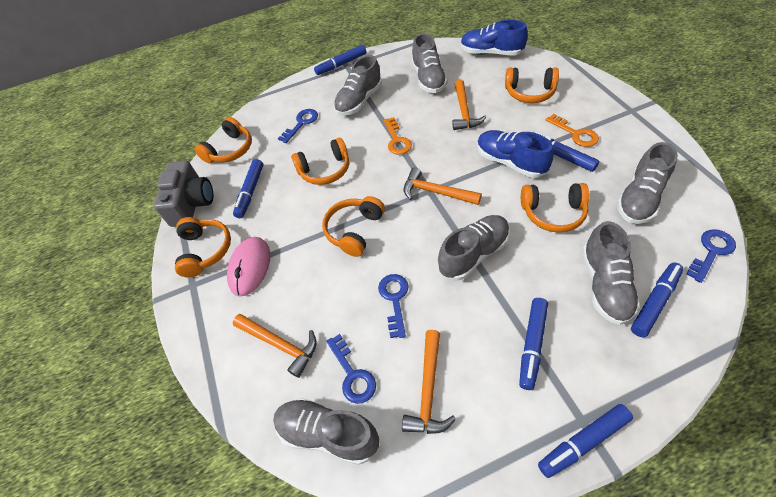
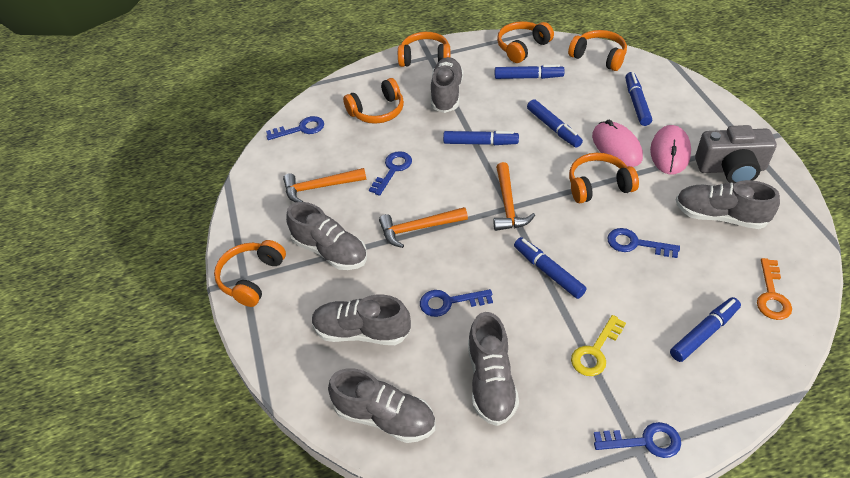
blue key: 4 -> 5
blue shoe: 2 -> 0
orange hammer: 4 -> 3
orange key: 2 -> 1
pink mouse: 1 -> 2
yellow key: 0 -> 1

